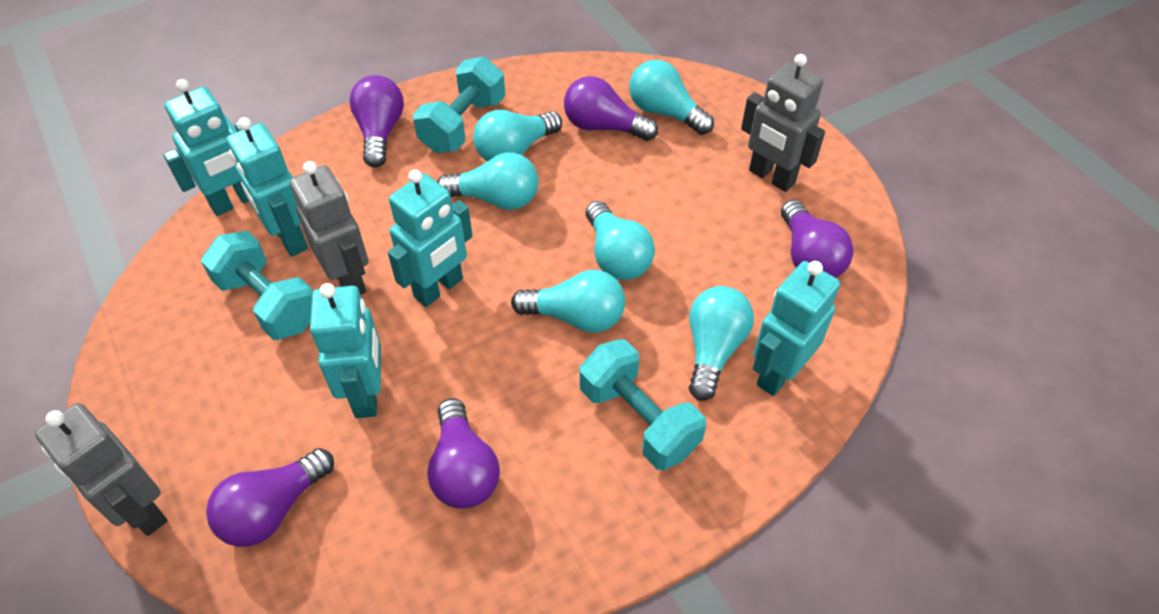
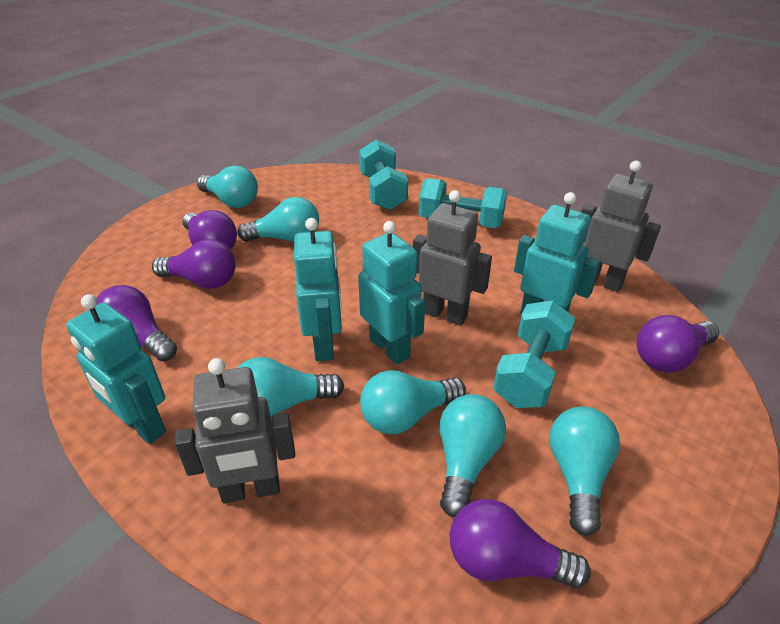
turquoise robot: 5 -> 4

